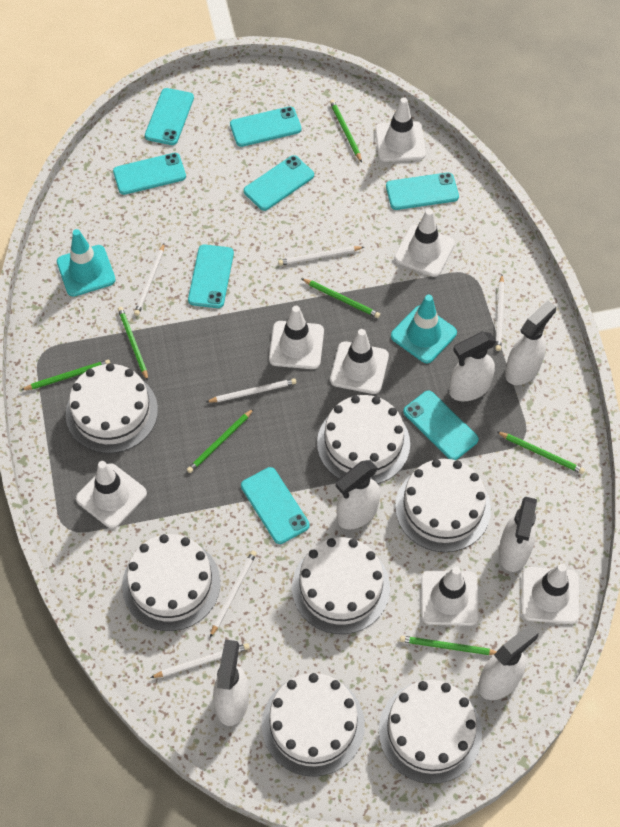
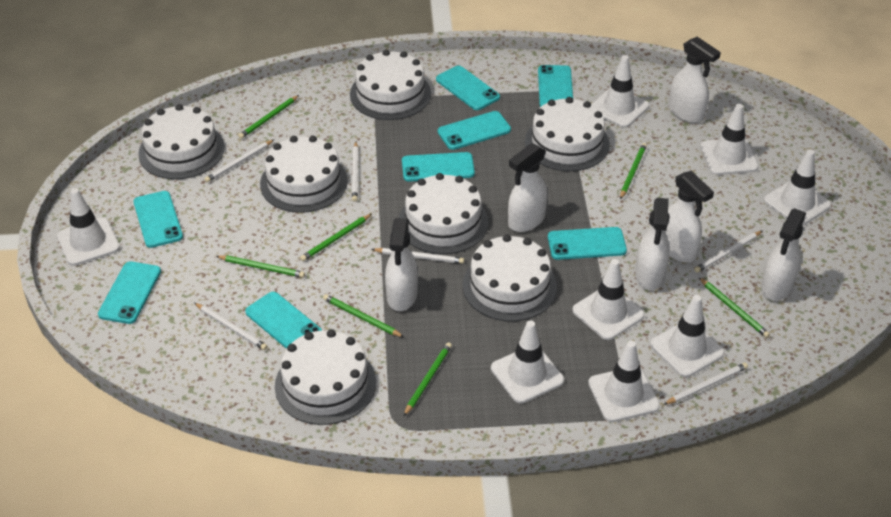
turquoise traffic cone: 2 -> 0
white traffic cone: 7 -> 8

